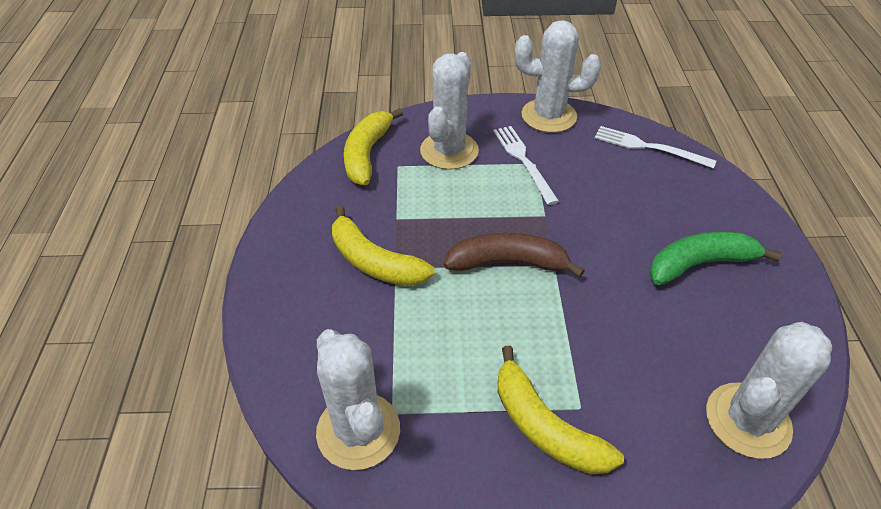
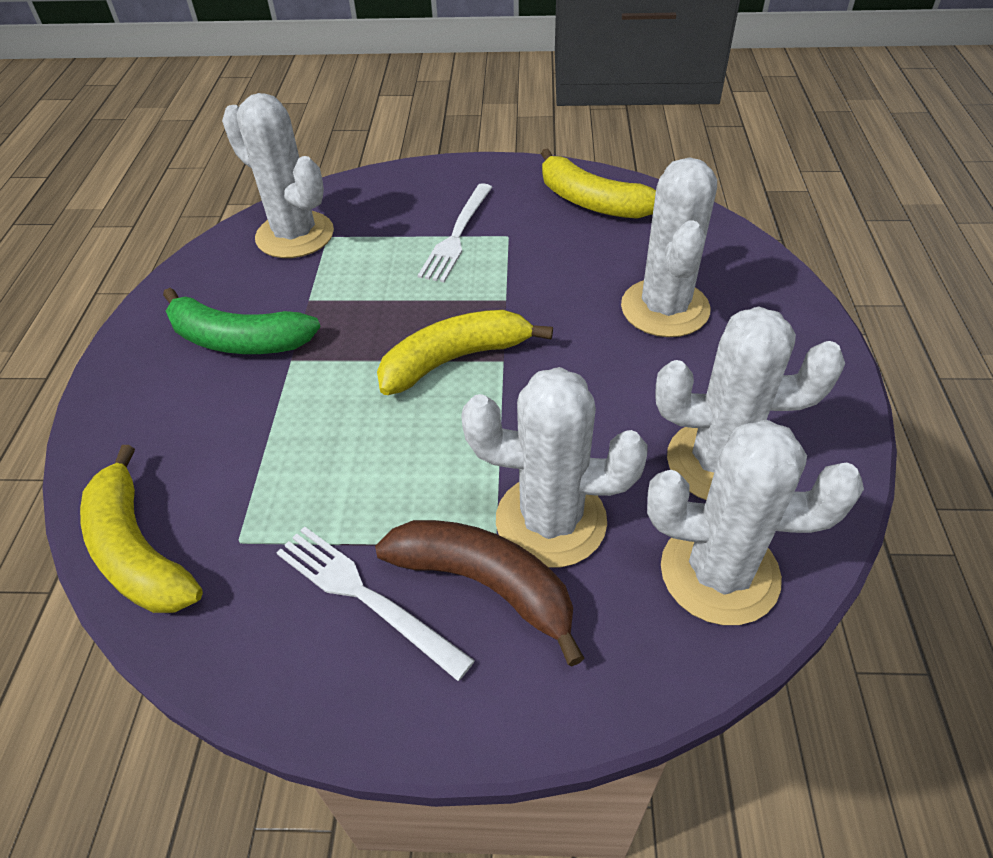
white cactus: 4 -> 5

